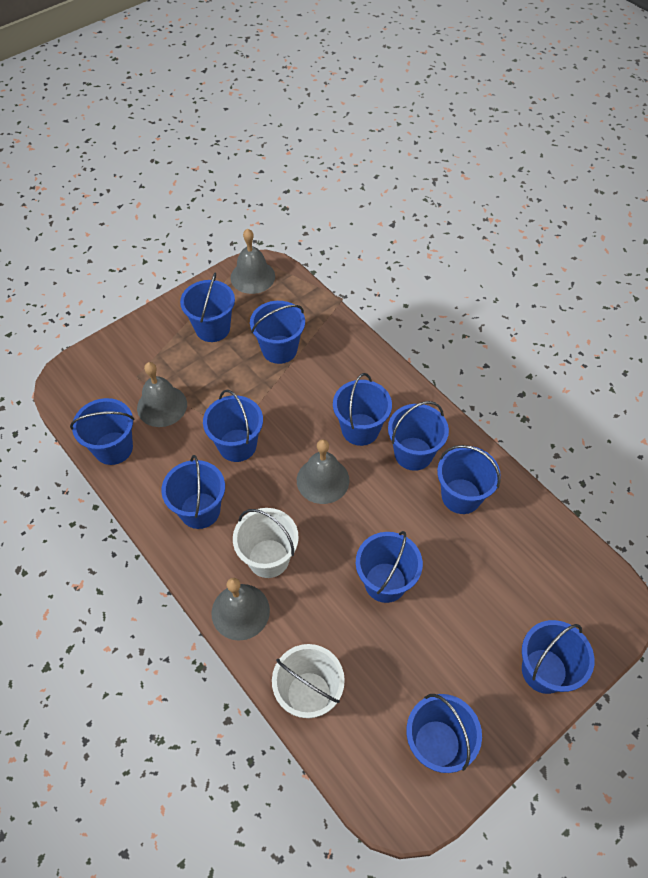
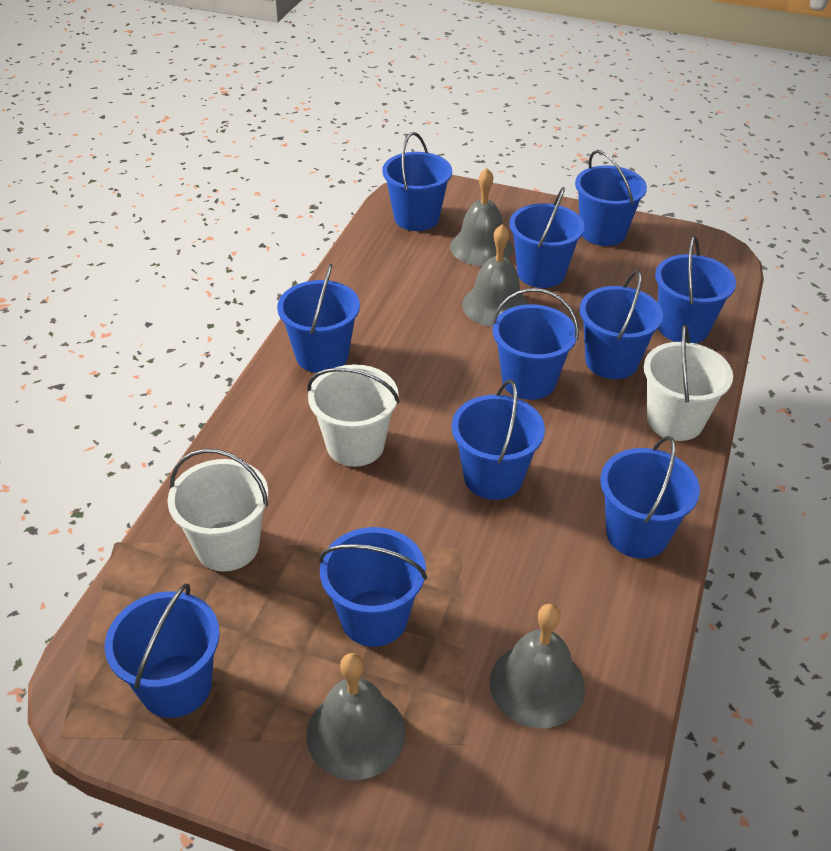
white bucket: 2 -> 3

